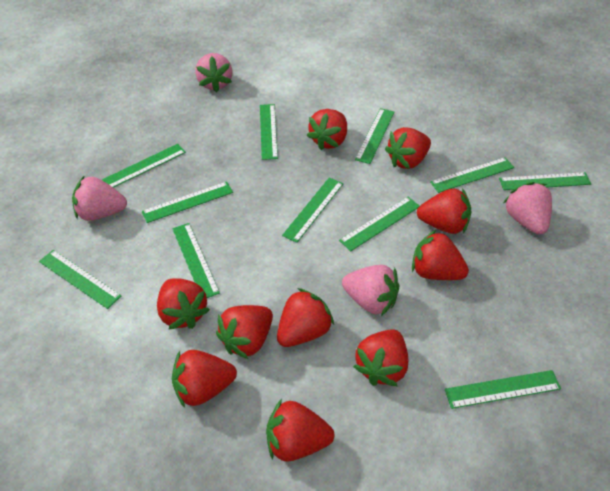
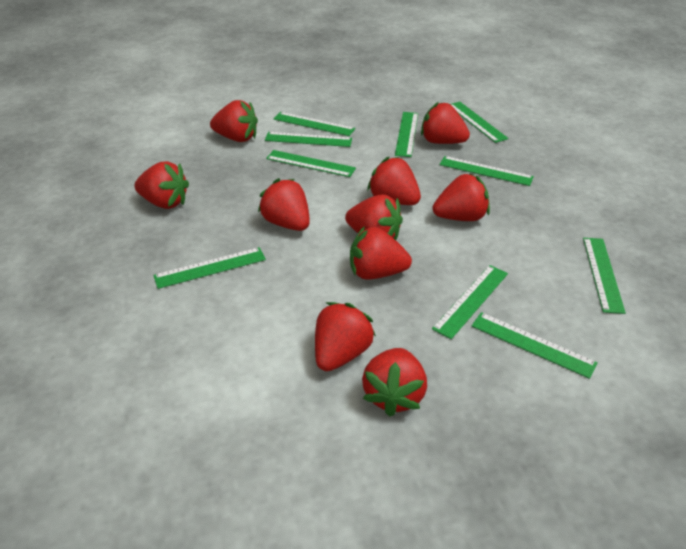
green ruler: 11 -> 10
pink strawberry: 4 -> 0

